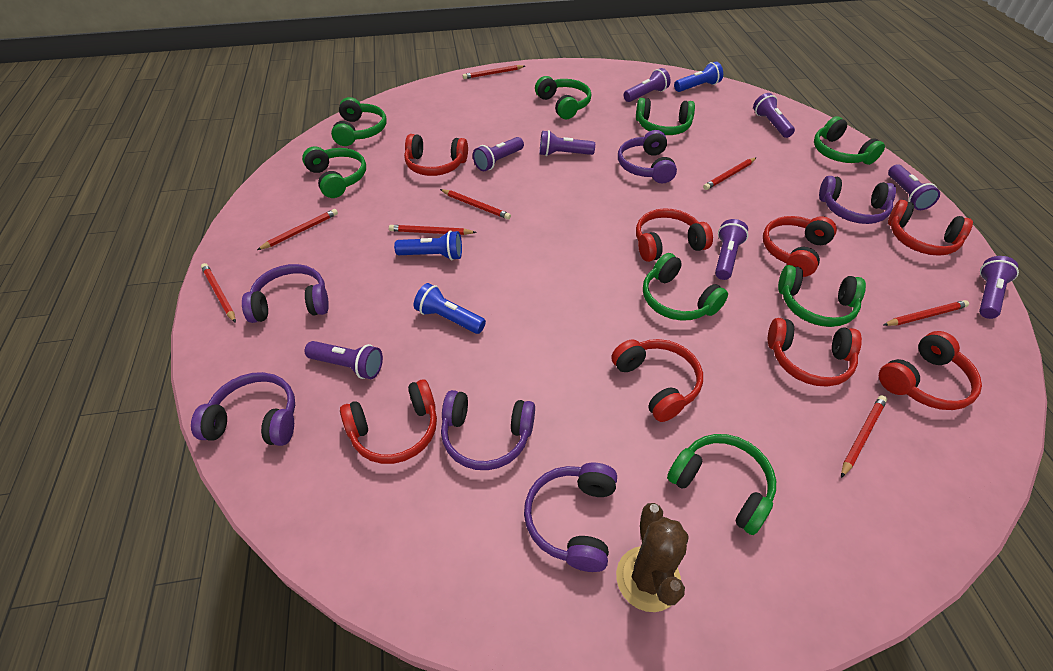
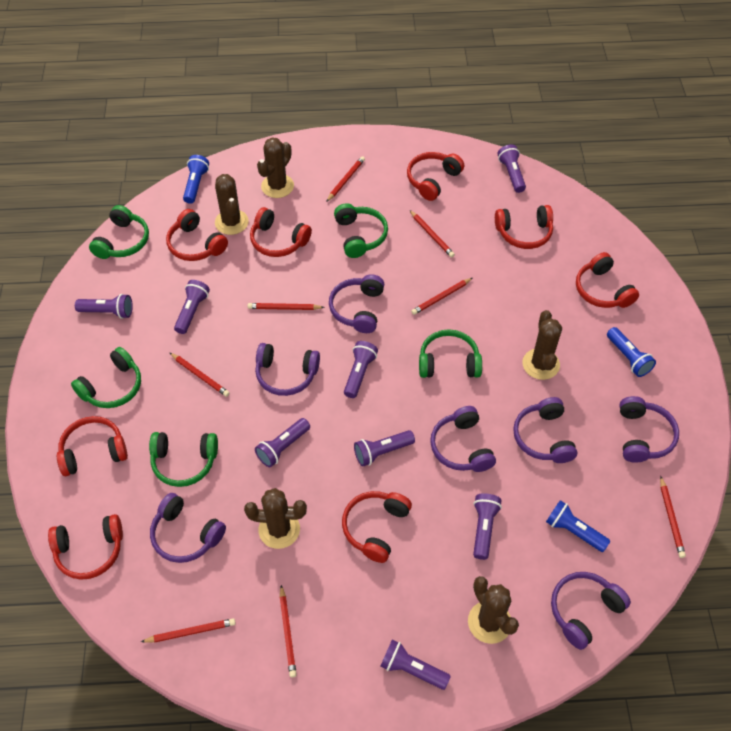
brown cactus: 1 -> 5
green headphones: 8 -> 5
purple headphones: 6 -> 7

